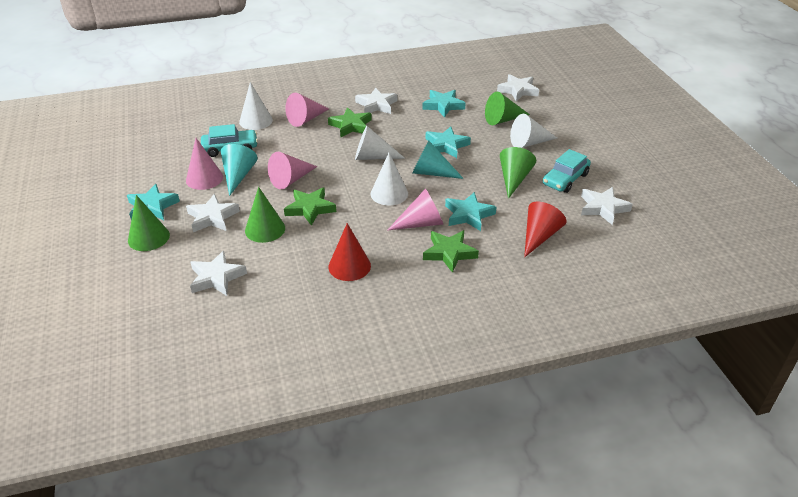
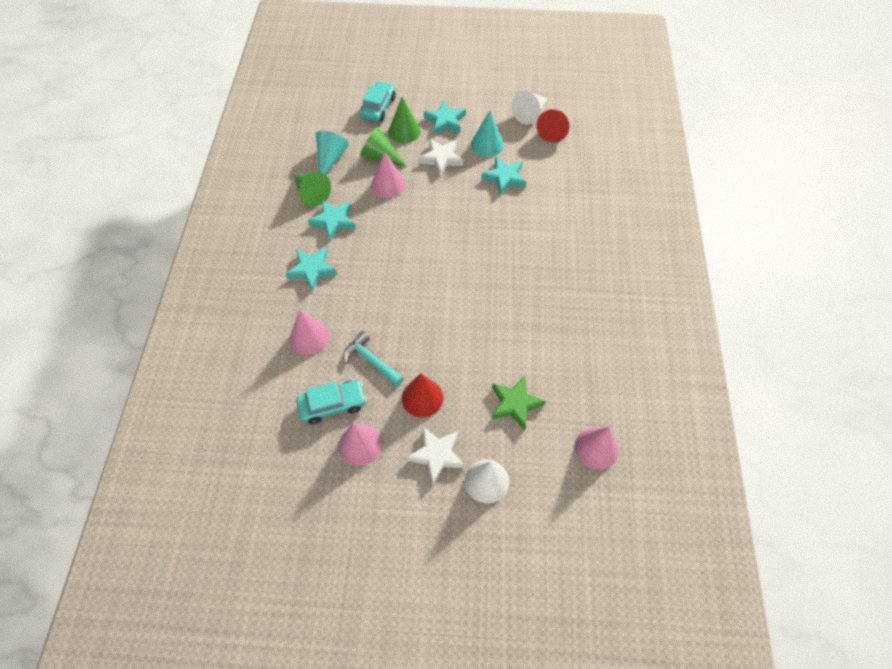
green cone: 4 -> 3
green star: 3 -> 1
turquoise hammer: 0 -> 1
white cone: 4 -> 2
white star: 5 -> 2

